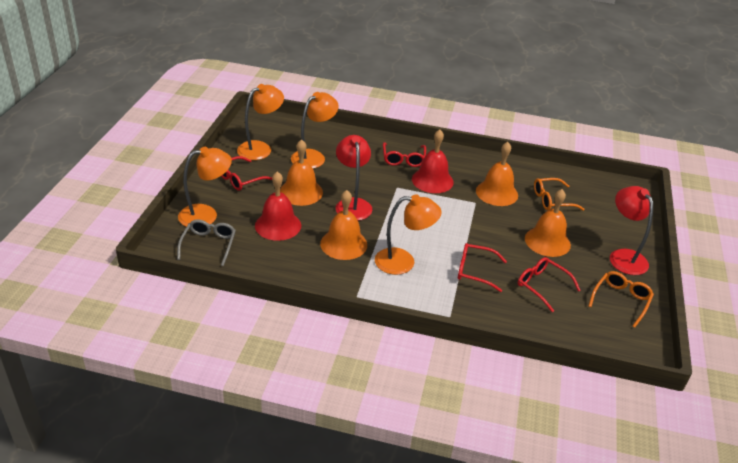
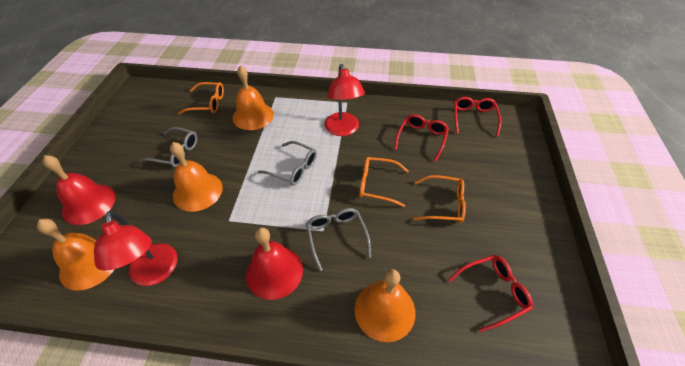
grey glasses: 1 -> 3
orange glasses: 2 -> 3
orange lamp: 4 -> 0
red glasses: 4 -> 3

